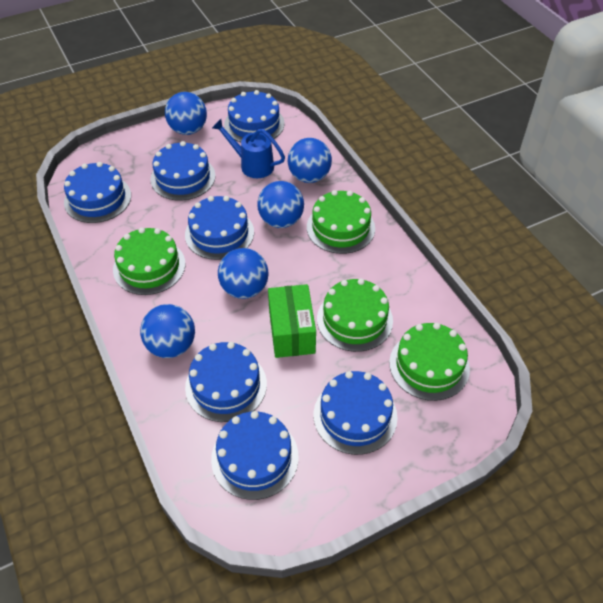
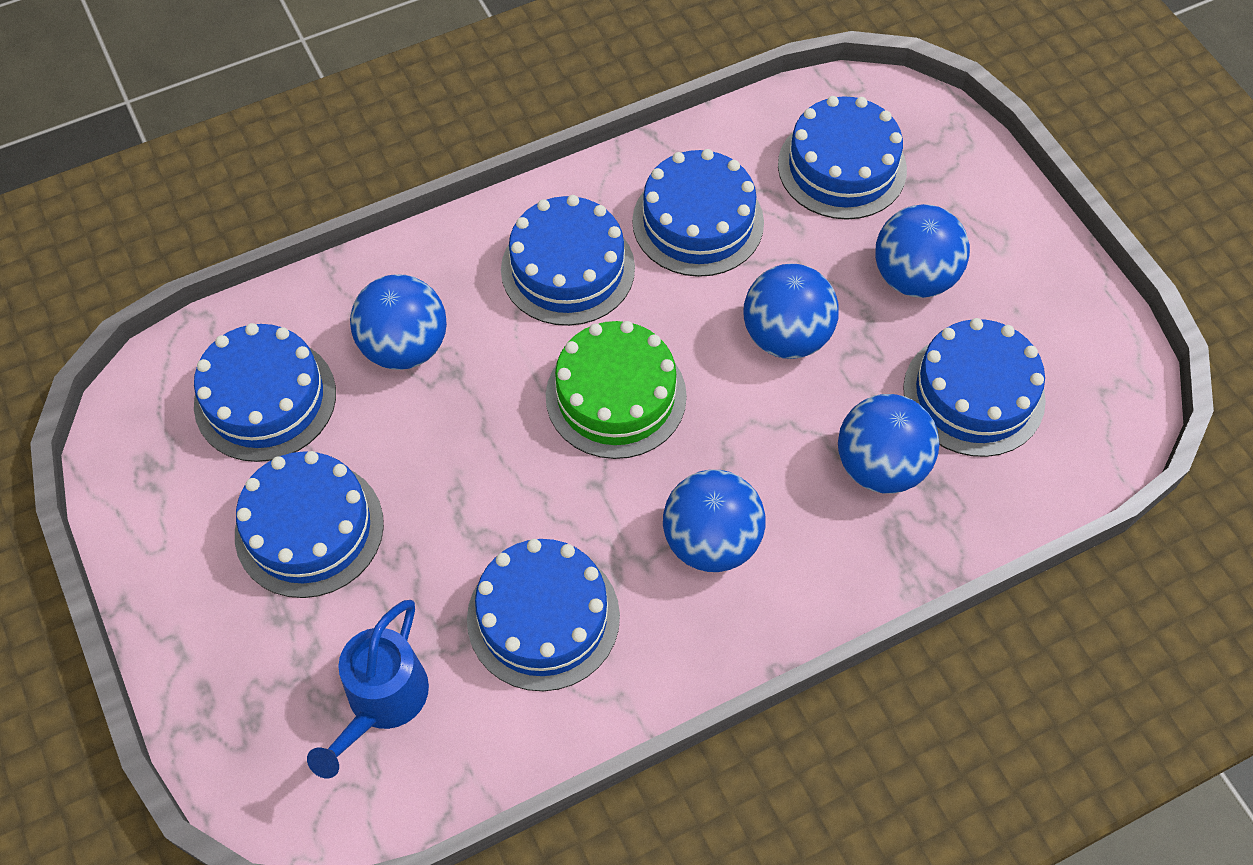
green box: 1 -> 0
green cake: 4 -> 1

